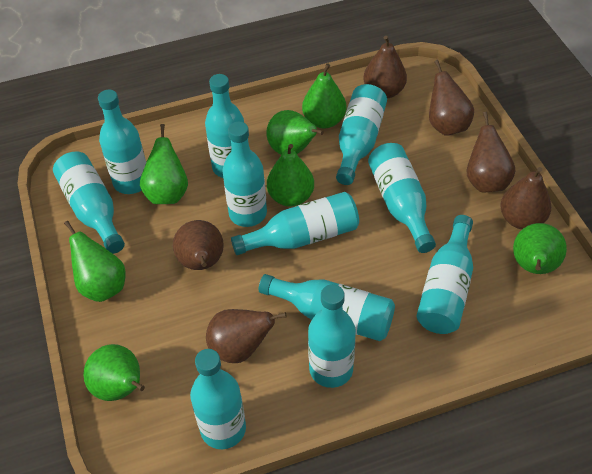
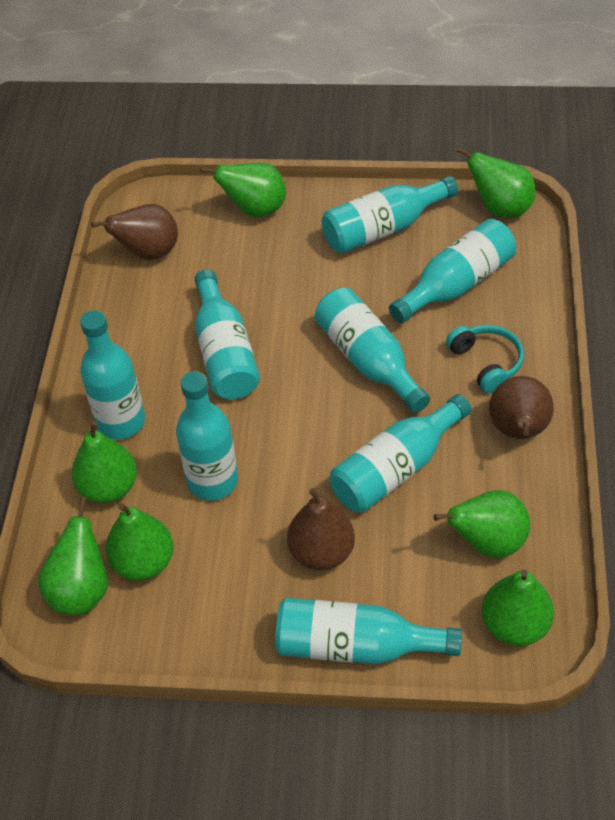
brown pear: 6 -> 3
turquoise bottle: 11 -> 8
turquoise headphones: 0 -> 1

